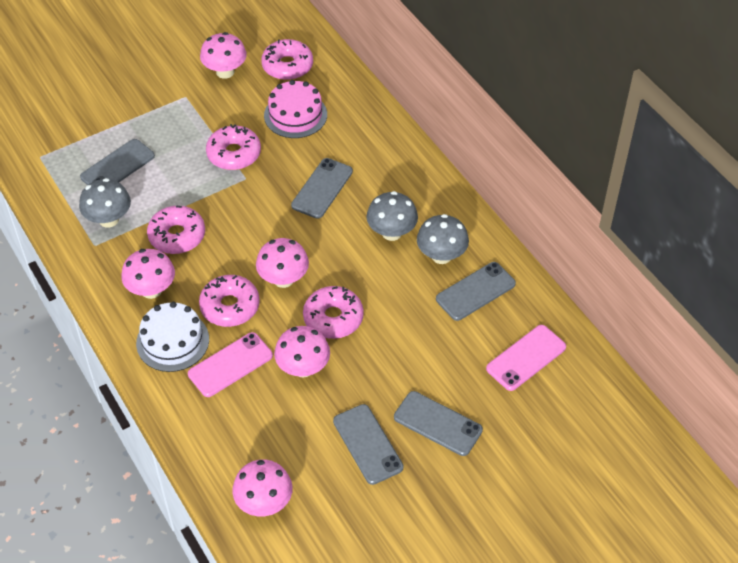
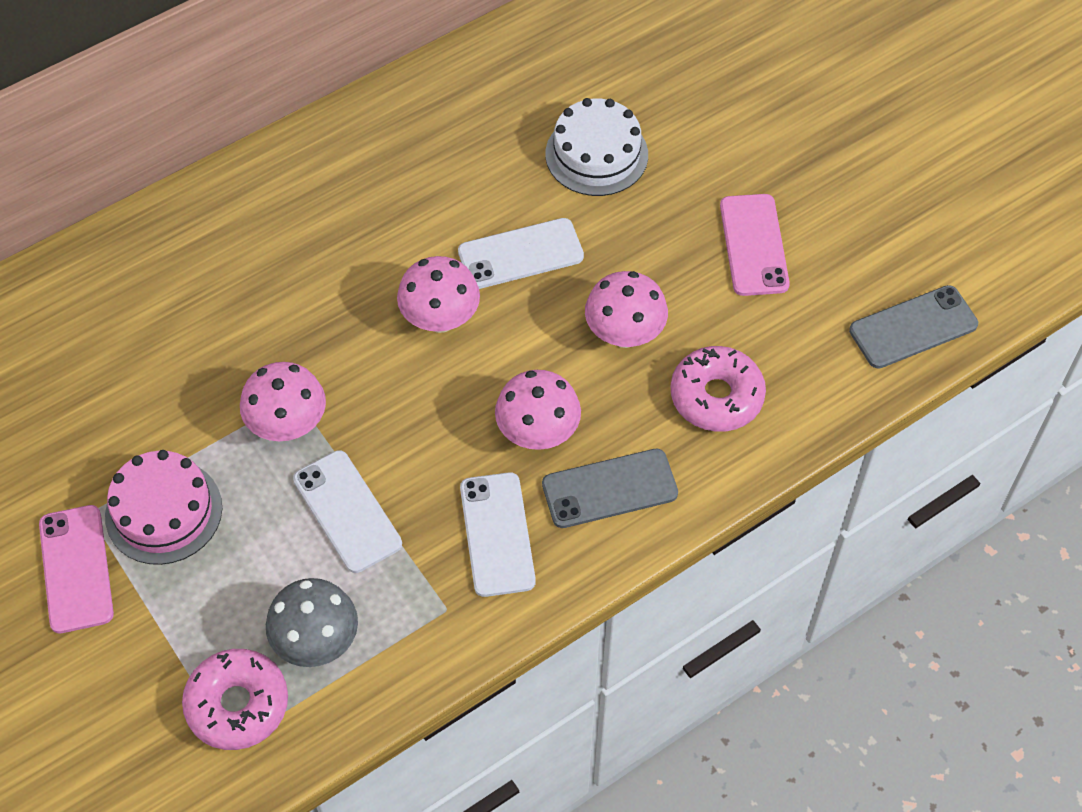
grey mushroom: 3 -> 1
grey phone: 5 -> 2
pink donut: 5 -> 2
pink mushroom: 5 -> 4
white phone: 0 -> 3

